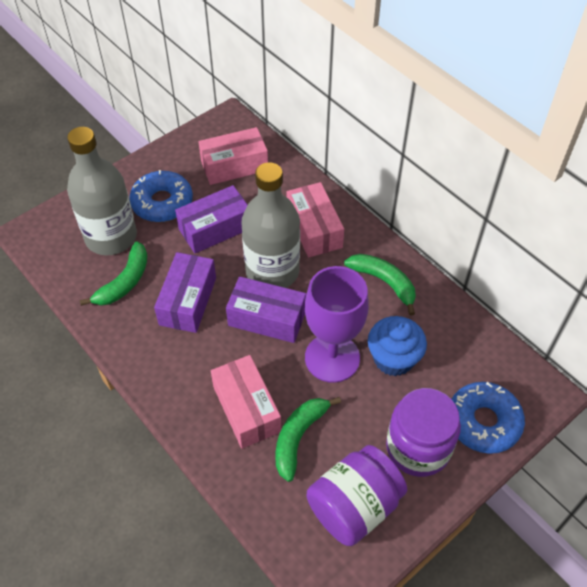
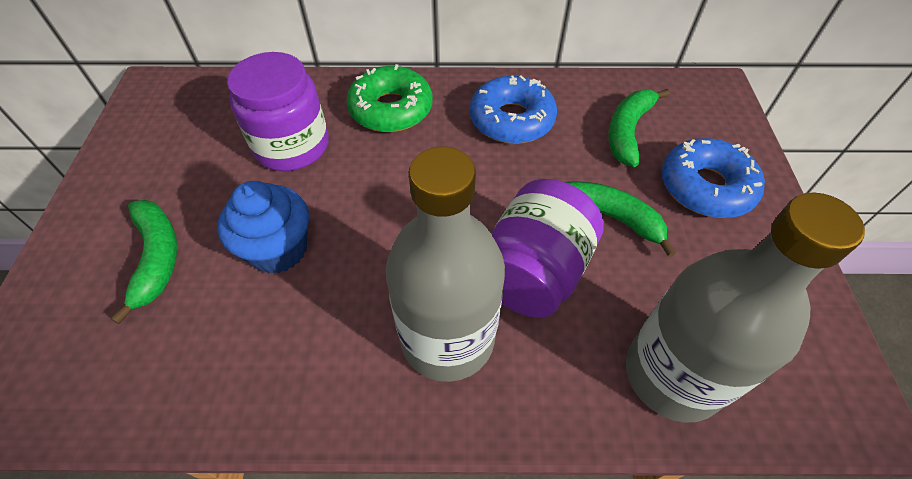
green donut: 0 -> 1
pink box: 3 -> 0
purple box: 3 -> 0
purple goblet: 1 -> 0

